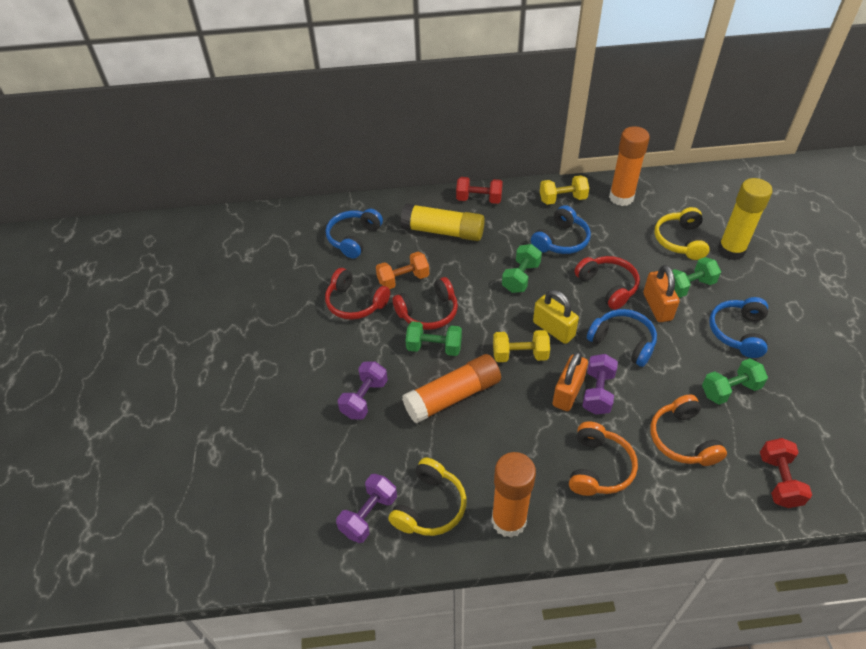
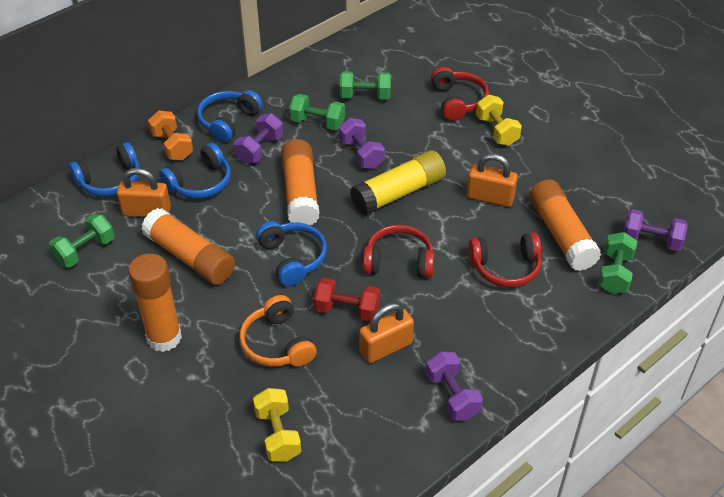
orange glue stick: 3 -> 4
orange headphones: 2 -> 1
orange padlock: 2 -> 3
purple dumbbell: 3 -> 4
red dumbbell: 2 -> 1
yellow glue stick: 2 -> 1
yellow headphones: 2 -> 0
yellow padlock: 1 -> 0

